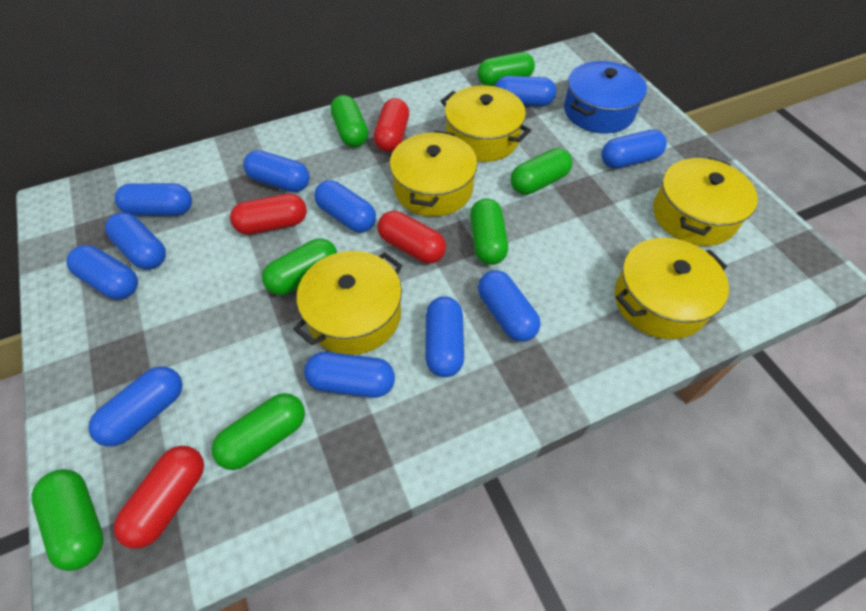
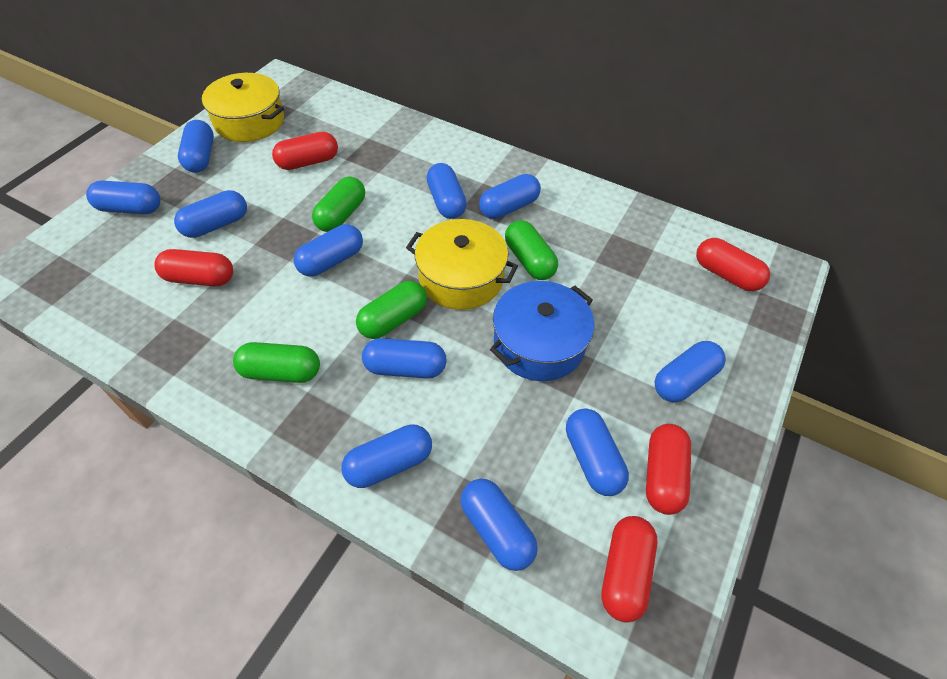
green capsule: 7 -> 4
red capsule: 4 -> 5
yellow pot: 5 -> 2

